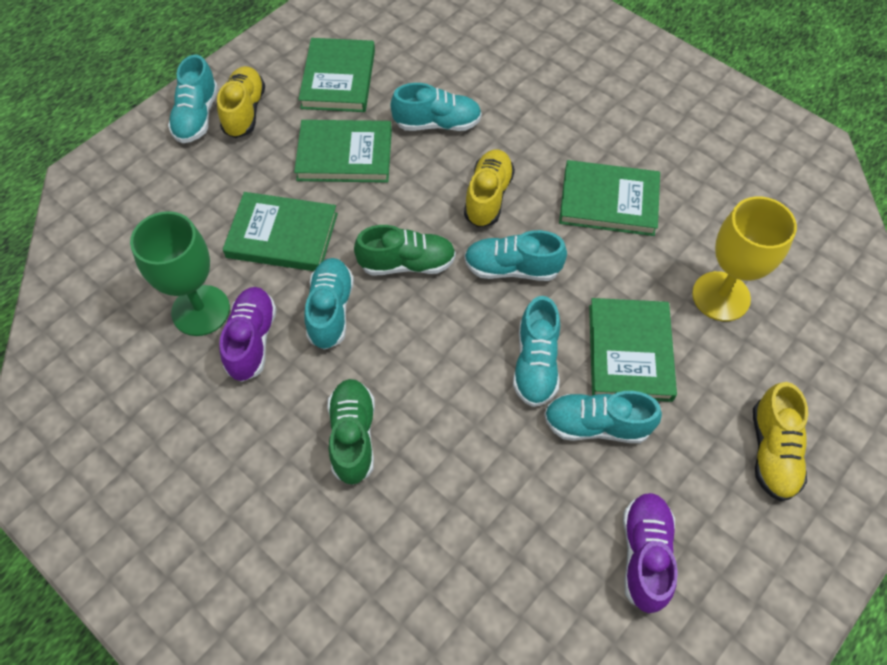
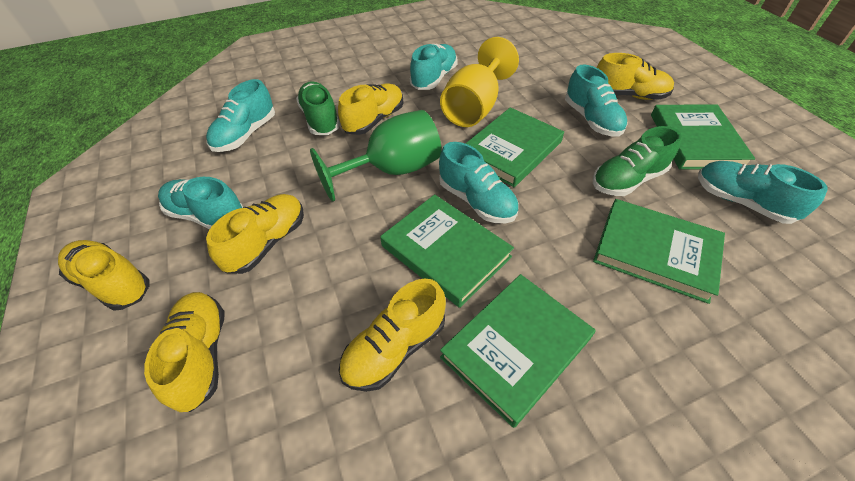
purple shoe: 2 -> 0
yellow shoe: 3 -> 6

